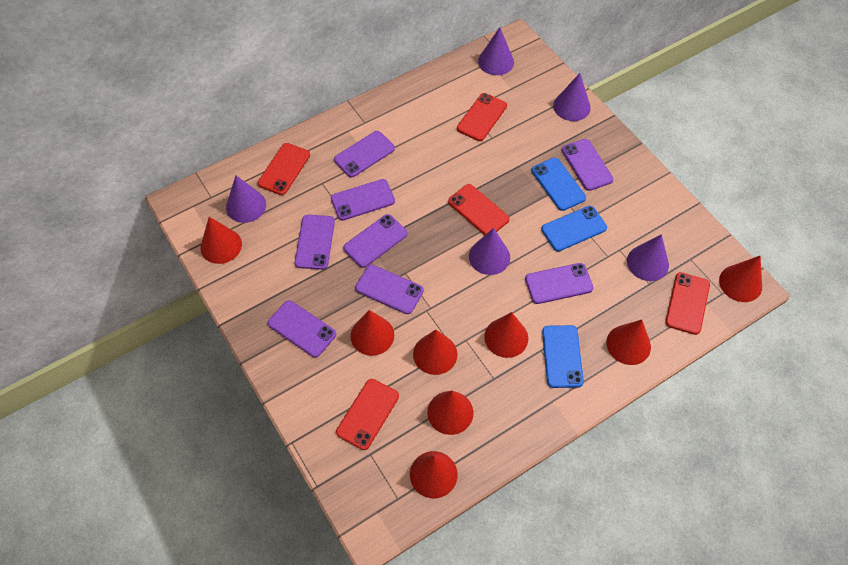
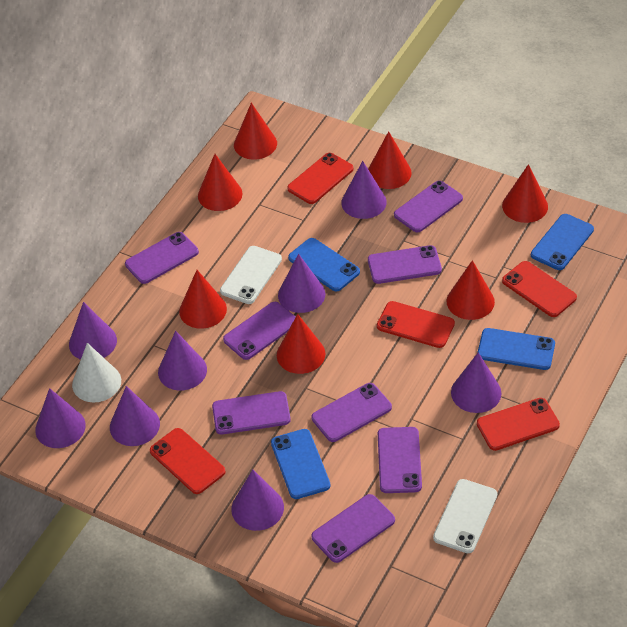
blue phone: 3 -> 4
purple cone: 5 -> 8
red cone: 8 -> 7
white cone: 0 -> 1
white phone: 0 -> 2

